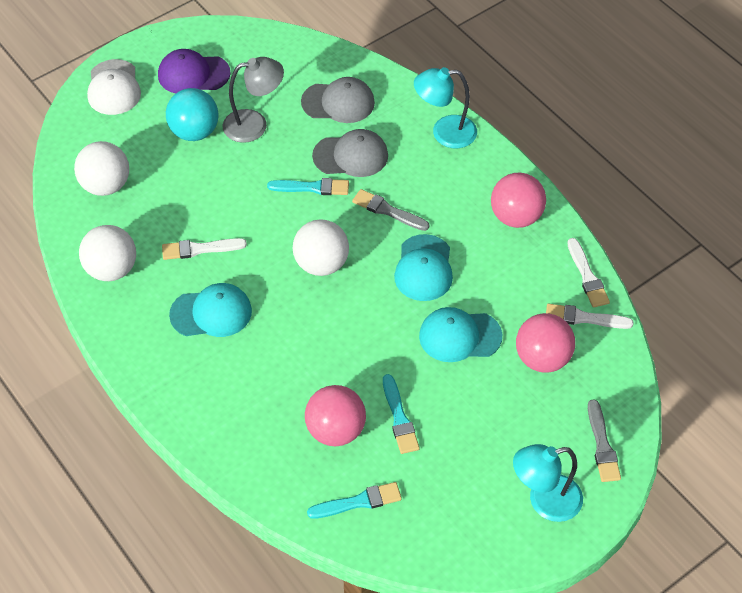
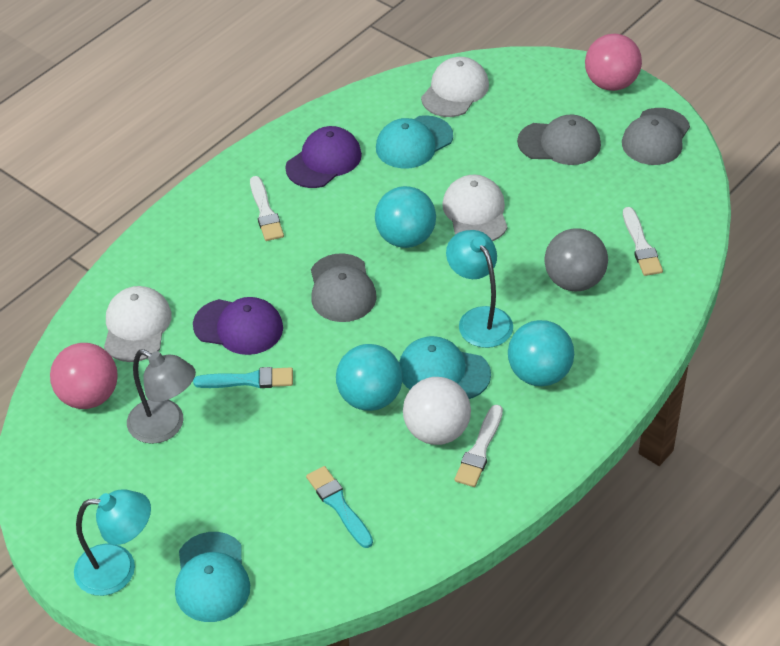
grey ball: 0 -> 1
grey brush: 2 -> 0
grey cap: 2 -> 3
pink ball: 3 -> 2
purple cap: 1 -> 2
turquoise ball: 1 -> 3
turquoise brush: 3 -> 2
white ball: 3 -> 1
white cap: 1 -> 3

